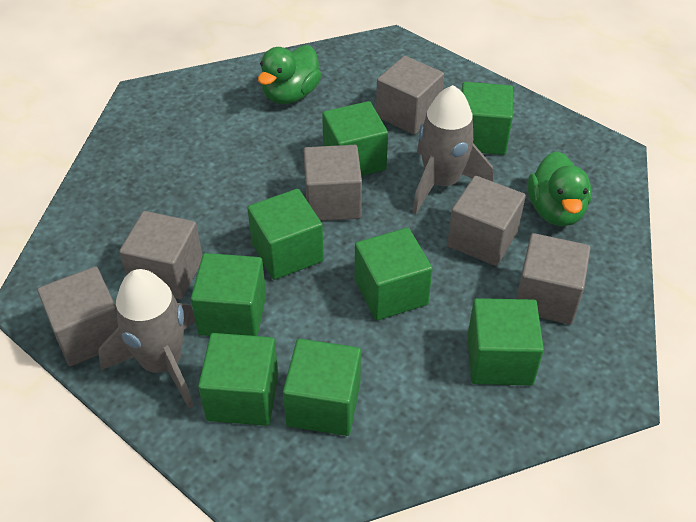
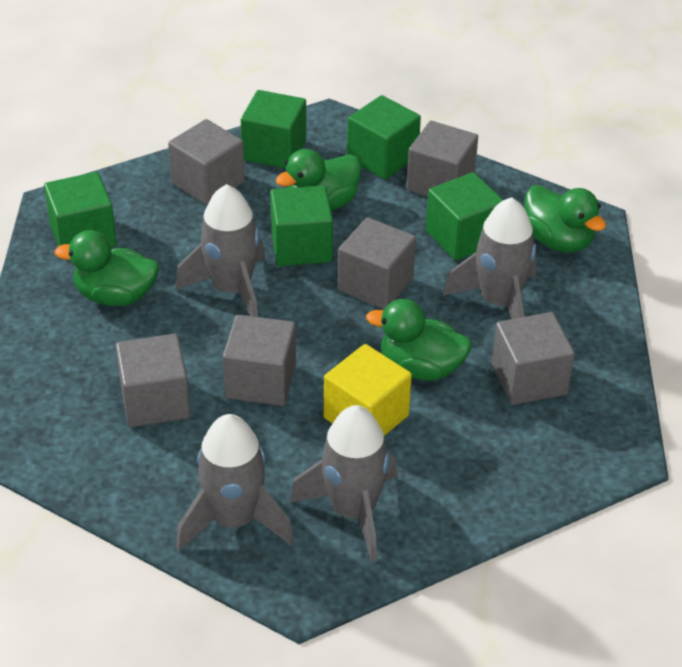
green cube: 8 -> 5
green duck: 2 -> 4
grey rocket: 2 -> 4
yellow cube: 0 -> 1

